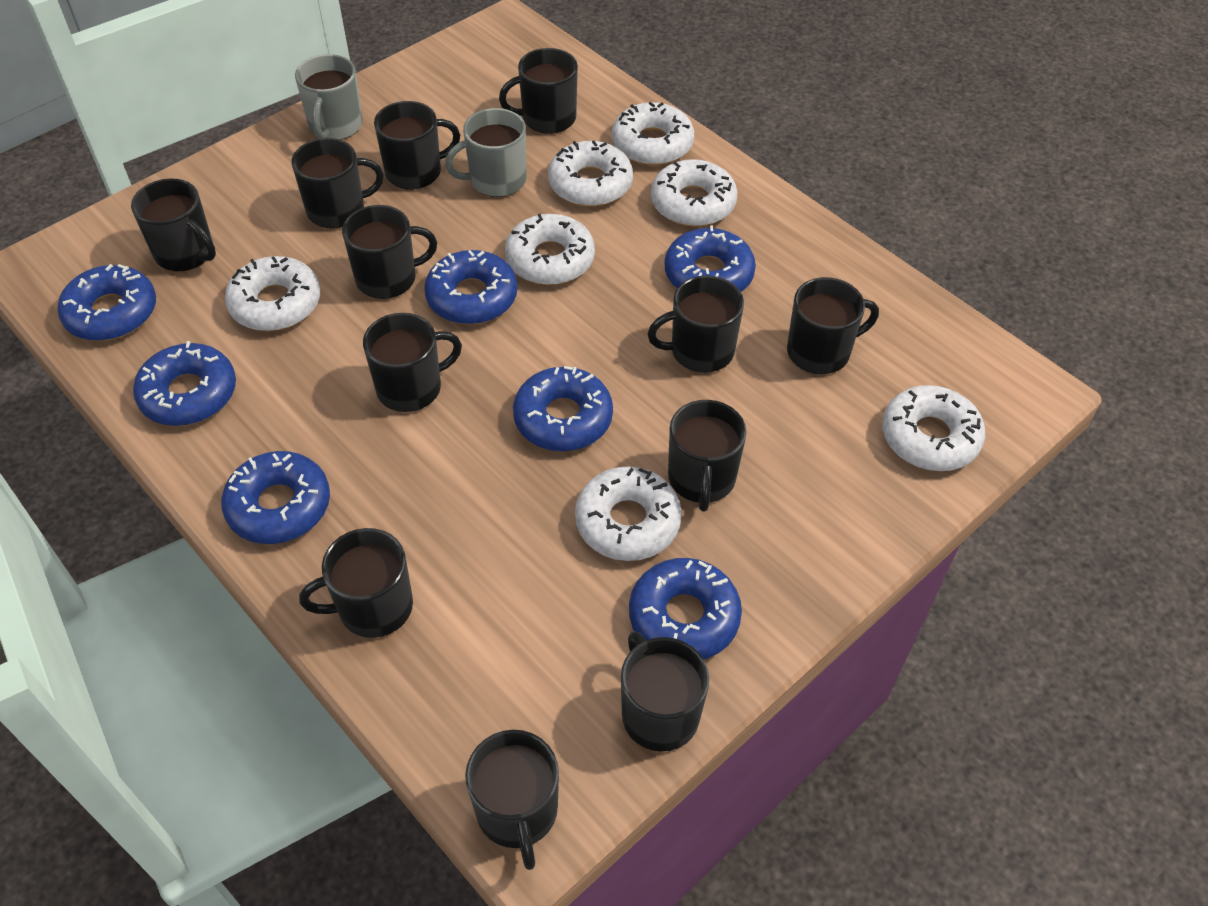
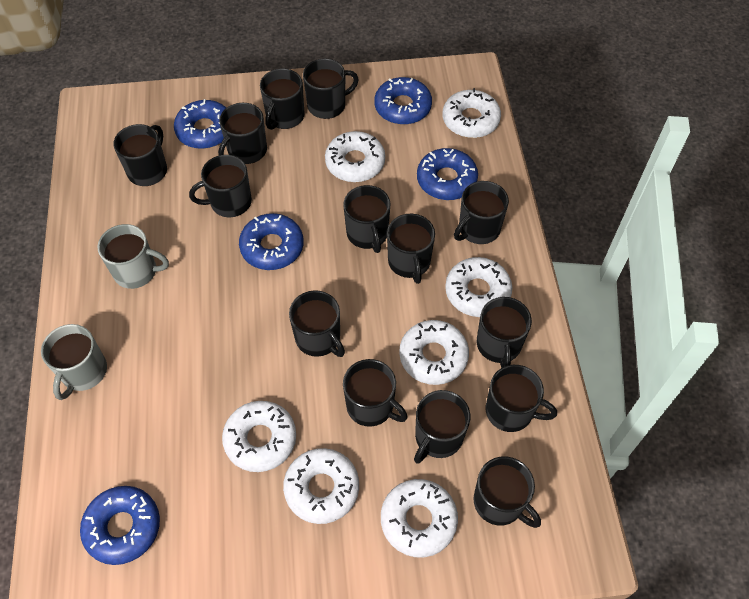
black mug: 12 -> 14
blue donut: 7 -> 5

